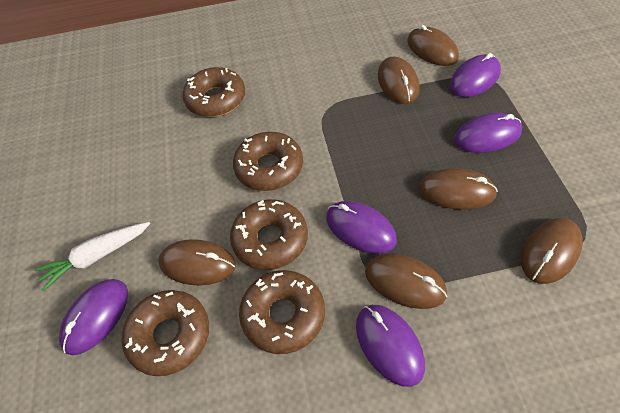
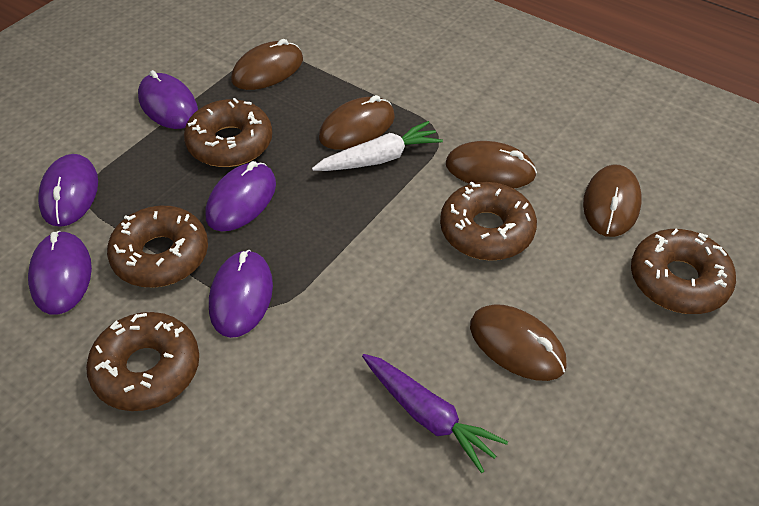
brown mouse: 6 -> 5
purple carrot: 0 -> 1

